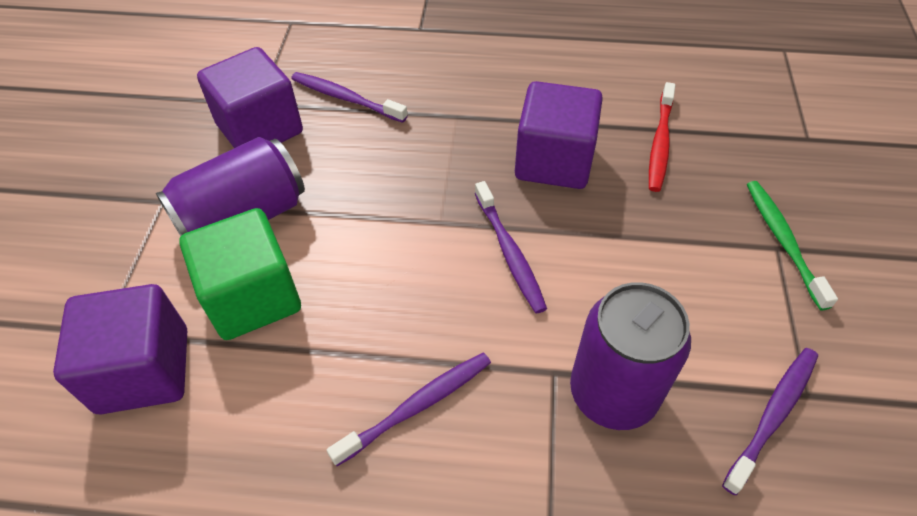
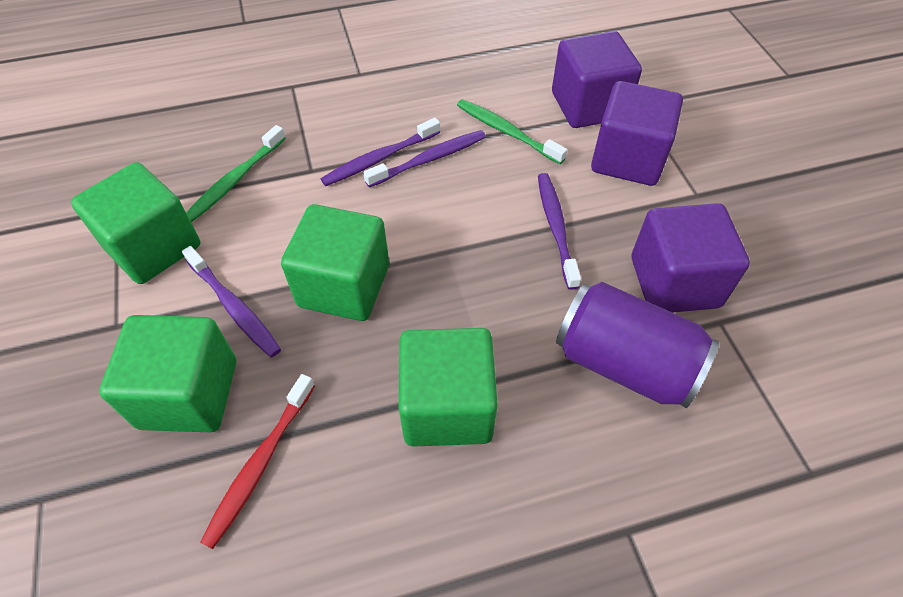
green cube: 1 -> 4
green toothbrush: 1 -> 2
purple can: 2 -> 1

